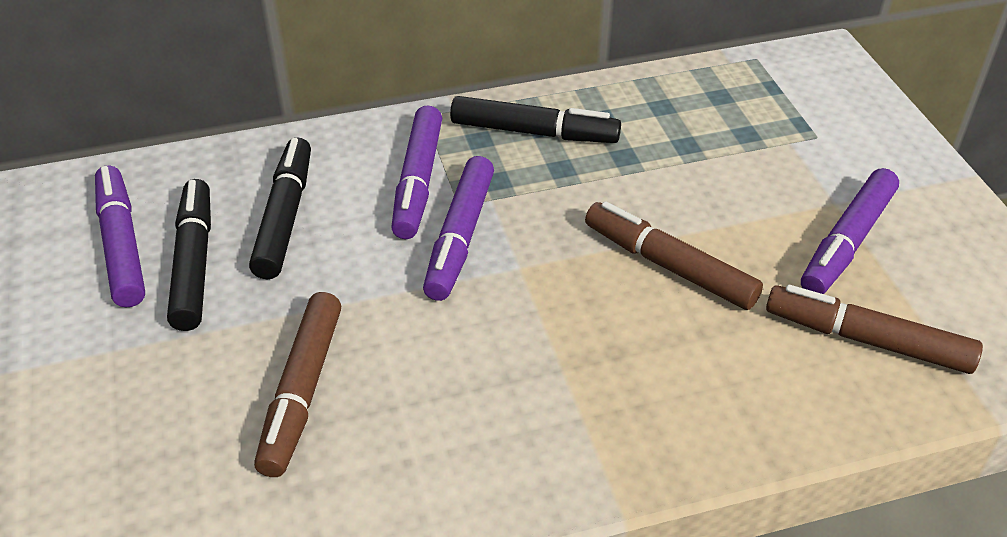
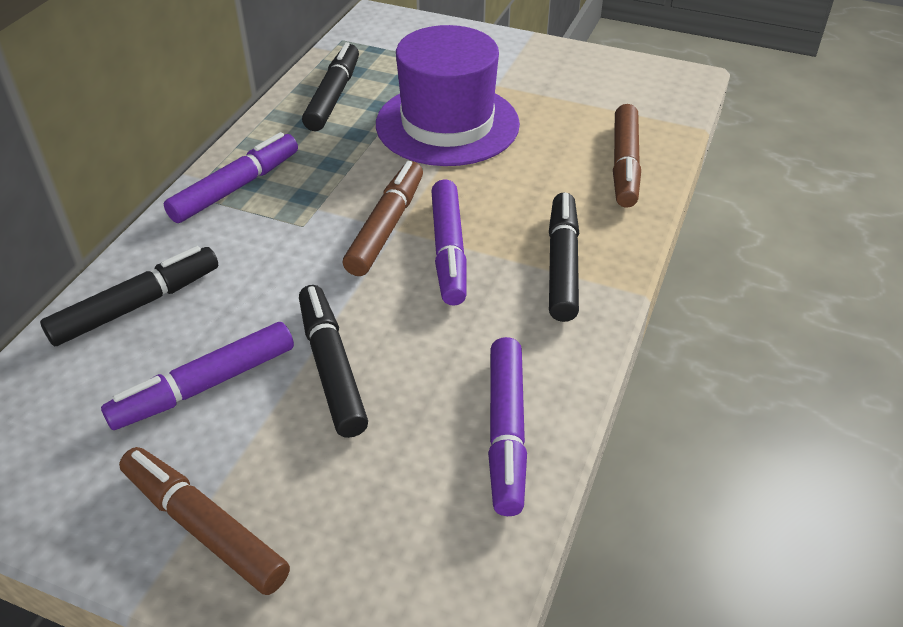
black marker: 3 -> 4
purple hat: 0 -> 1

